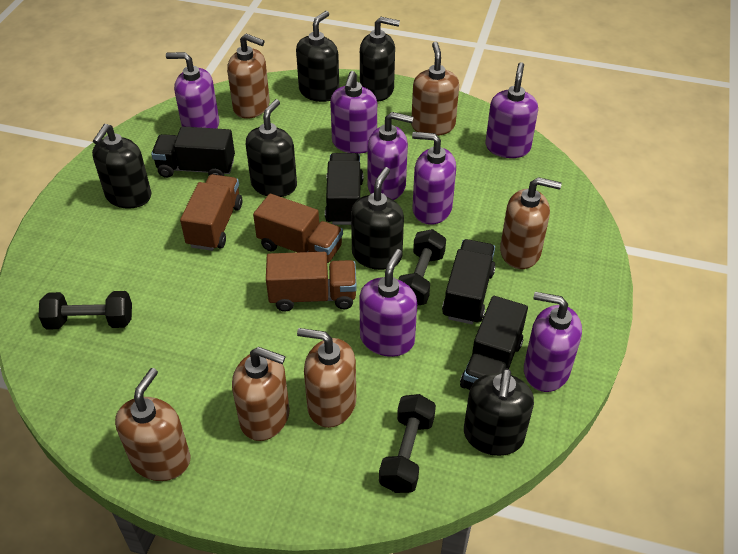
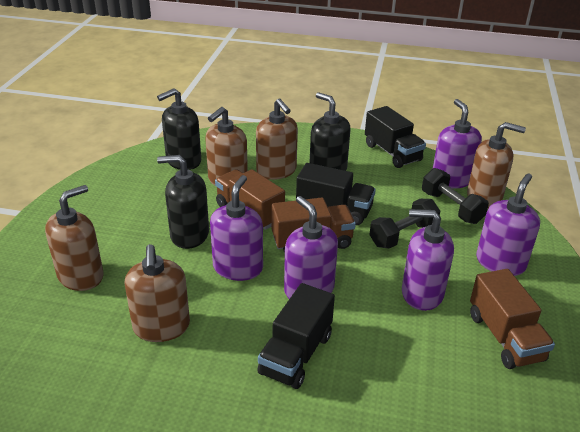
black dumbbell: 3 -> 2
black soap dispenser: 6 -> 3
black truck: 4 -> 3
brown soap dispenser: 6 -> 5
purple soap dispenser: 7 -> 5

